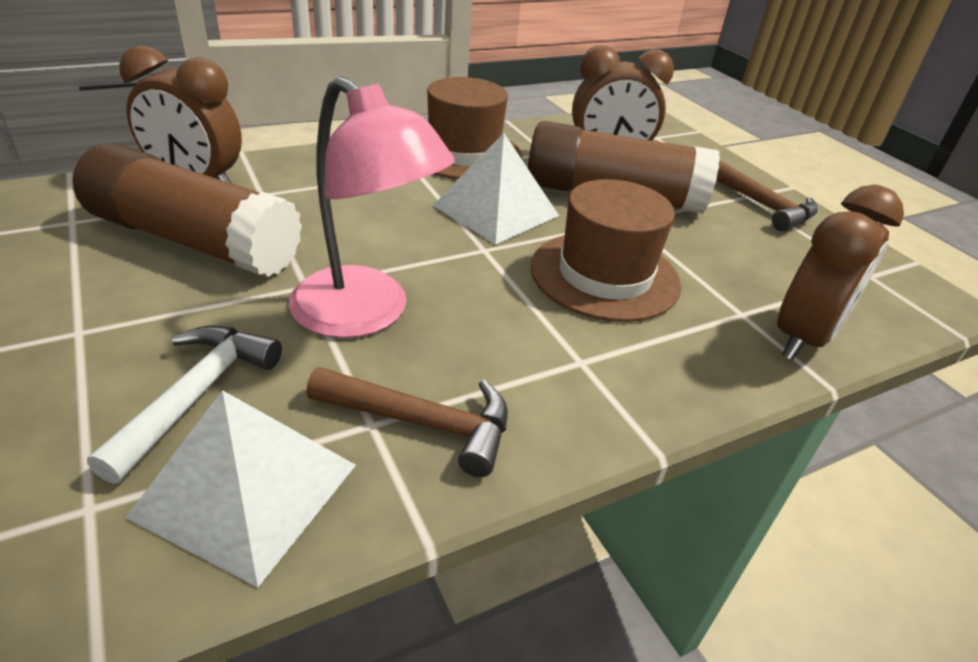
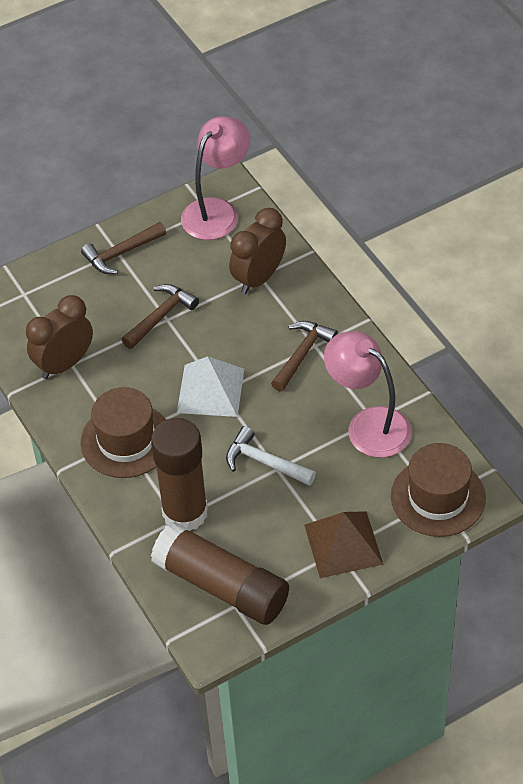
brown clock: 3 -> 2
brown hammer: 2 -> 3
brown pyramid: 0 -> 1
pink lamp: 1 -> 2
white pyramid: 2 -> 1

